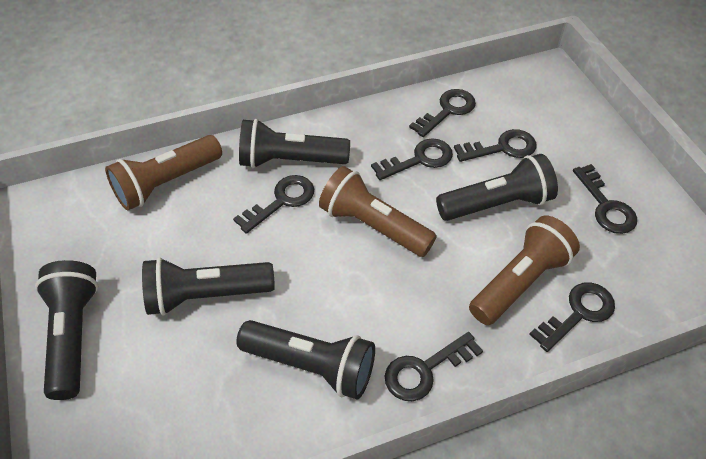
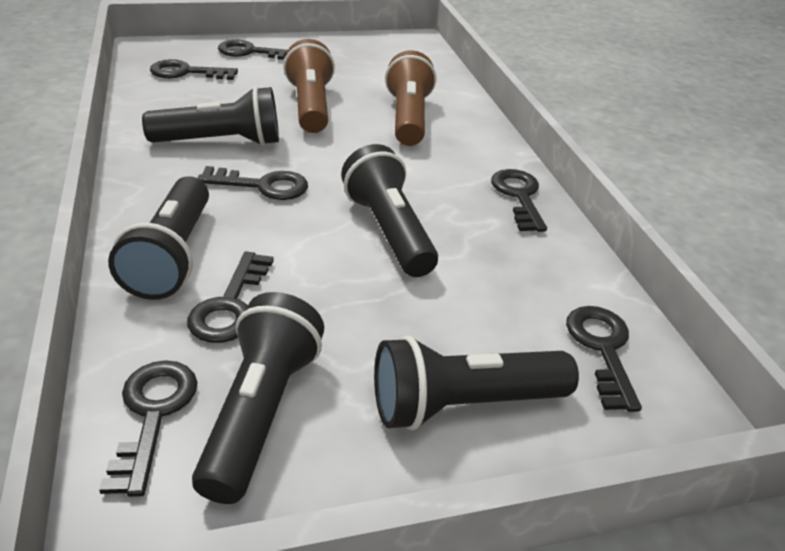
brown flashlight: 3 -> 2

